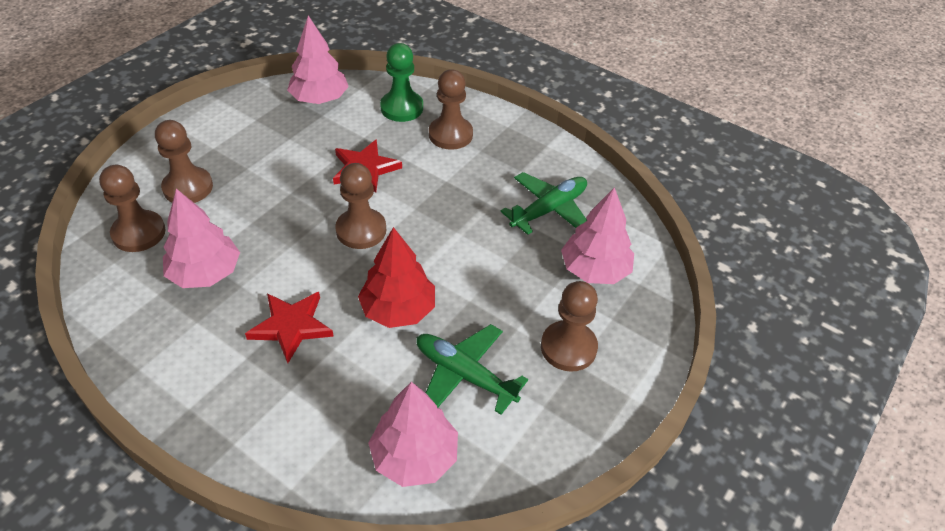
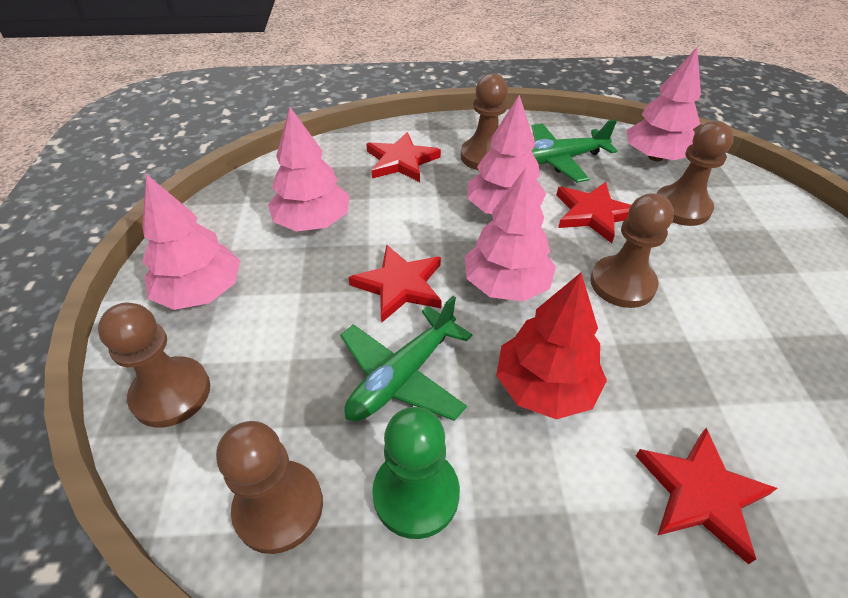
pink tree: 4 -> 5
red star: 2 -> 4

